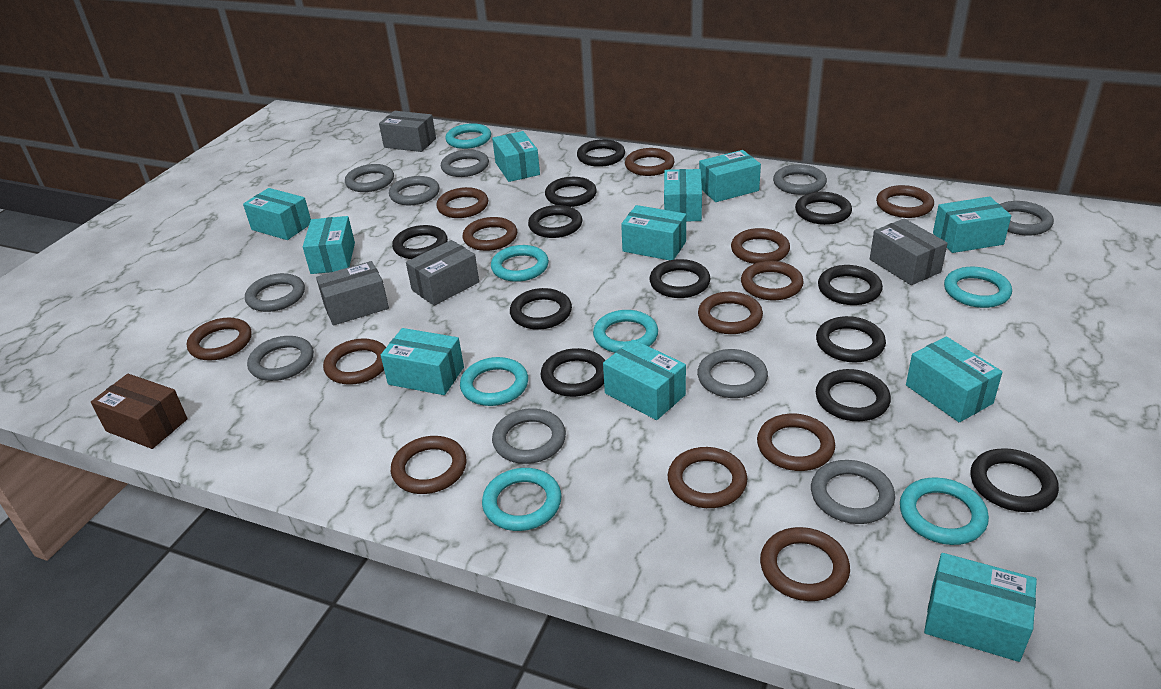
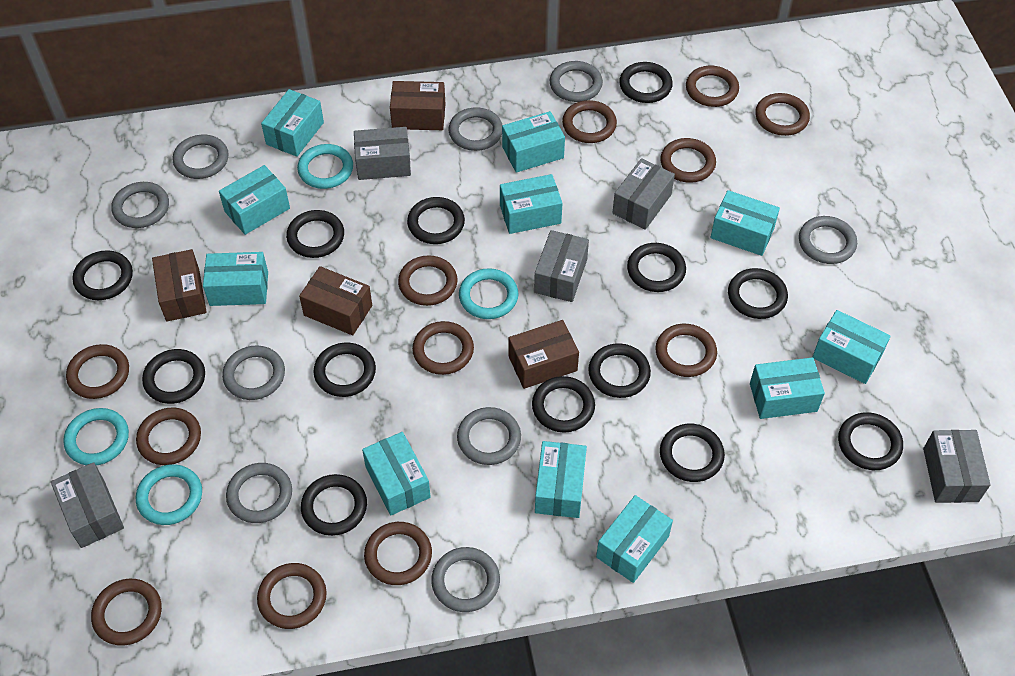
black ring: 12 -> 13
brown box: 1 -> 4
brown ring: 13 -> 12
grey box: 4 -> 5
grey ring: 10 -> 9
turquoise ring: 7 -> 4

